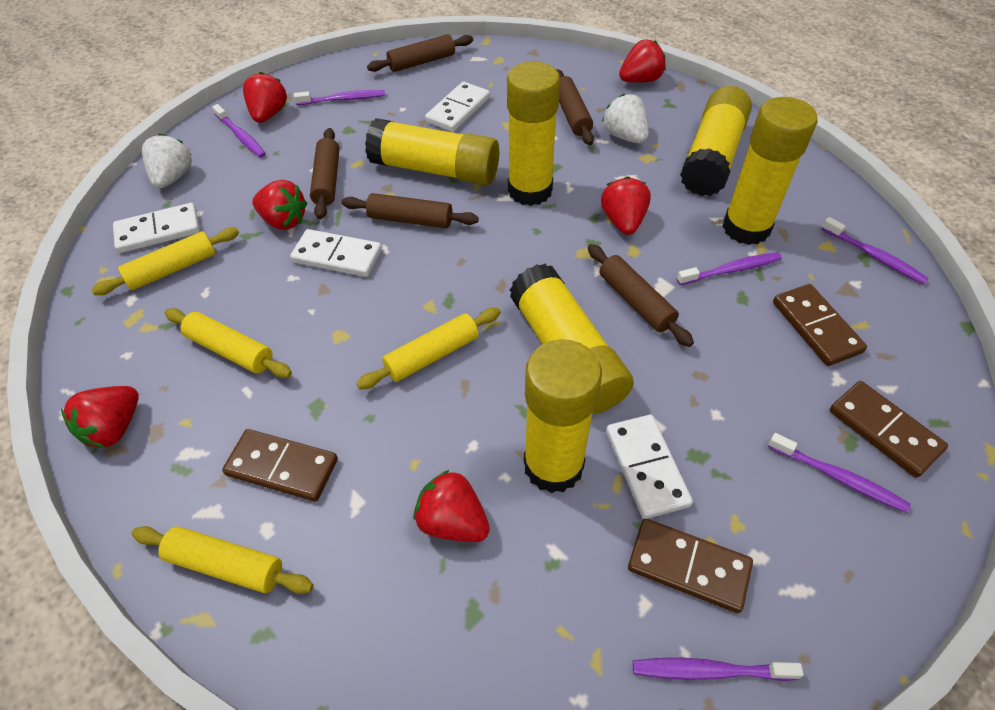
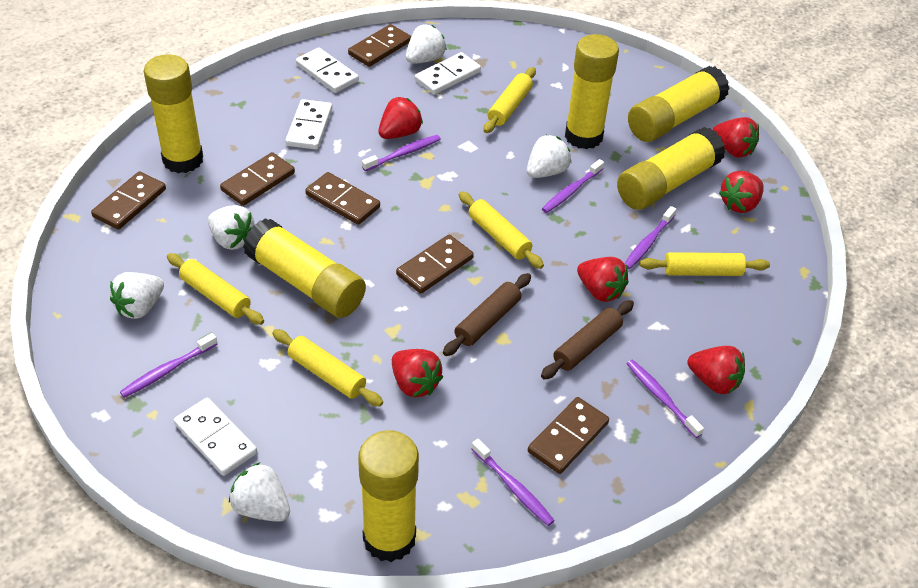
brown domino: 4 -> 6
brown rolling pin: 5 -> 2
white strawberry: 2 -> 5
yellow rolling pin: 4 -> 5

